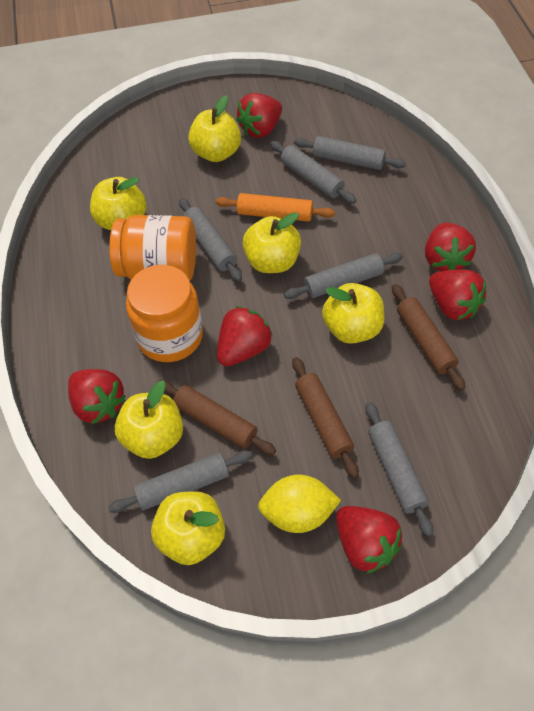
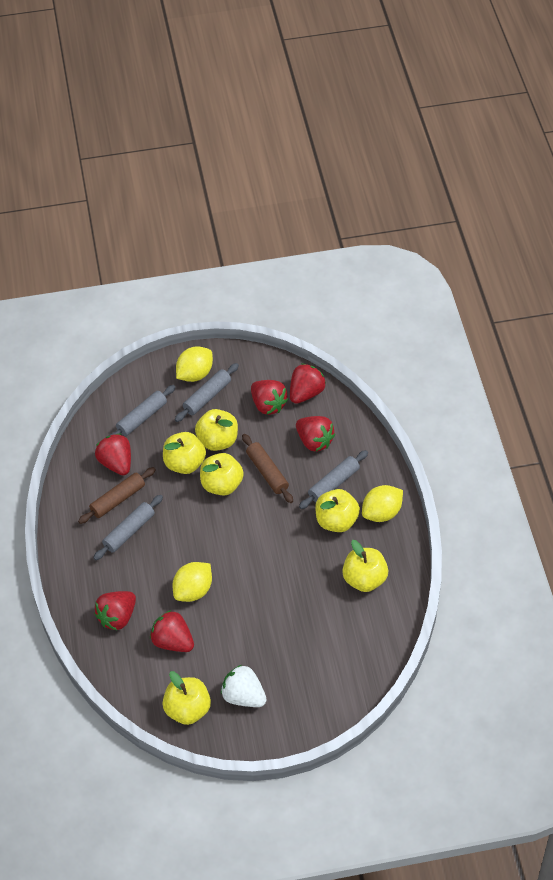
brown rolling pin: 3 -> 2
grey rolling pin: 6 -> 4
orange jar: 2 -> 0
orange rolling pin: 1 -> 0
white strawberry: 0 -> 1
yellow lemon: 1 -> 3

